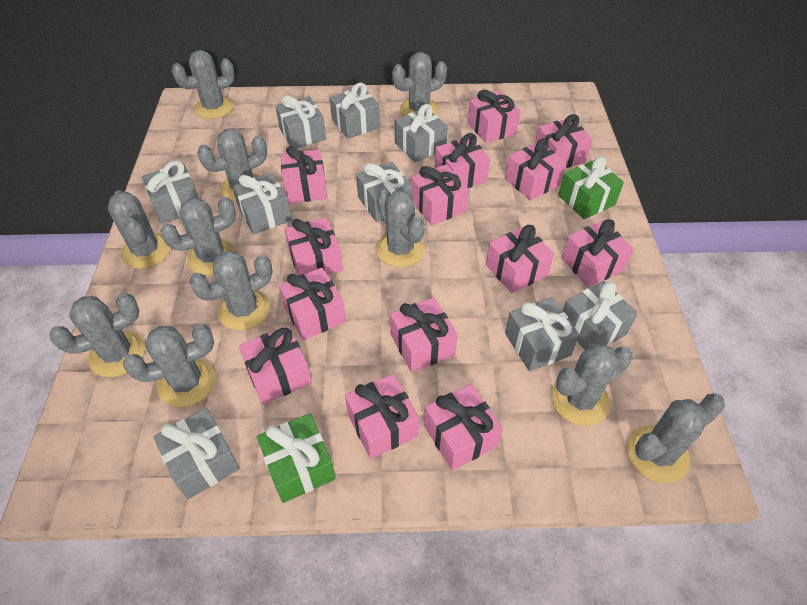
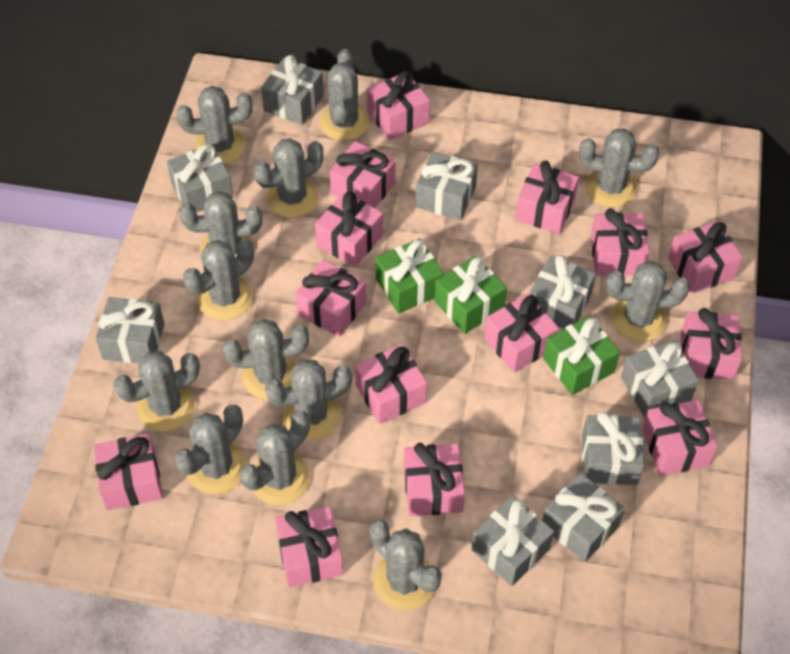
green gift: 2 -> 3
grey cactus: 11 -> 13

